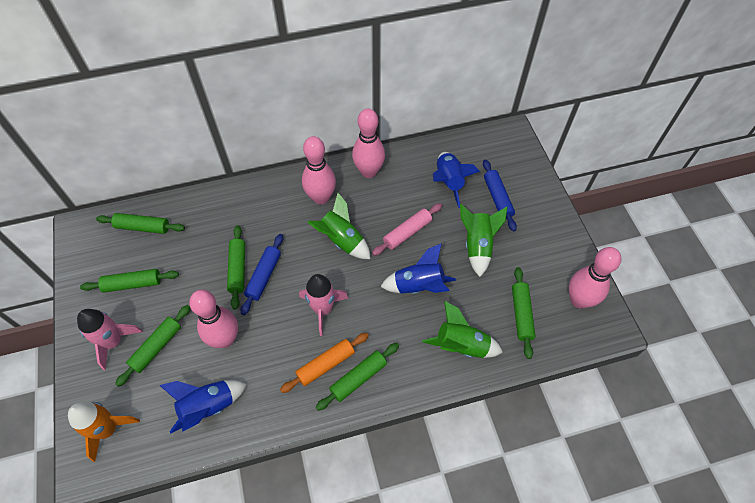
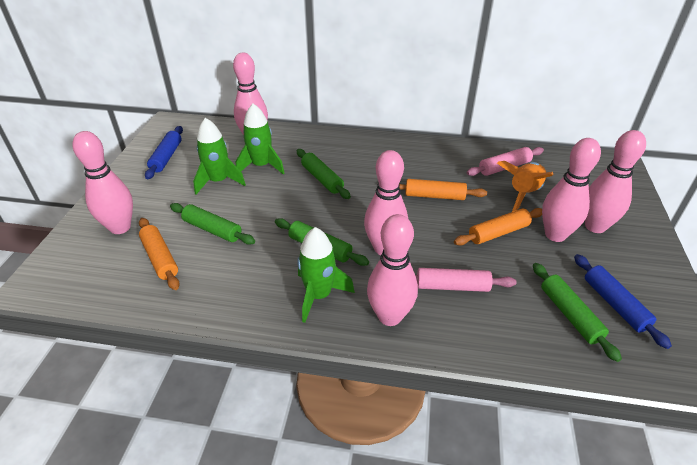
blue rocket: 3 -> 0
green rolling pin: 6 -> 4
orange rolling pin: 1 -> 3
pink bowling pin: 4 -> 6
pink rocket: 2 -> 0
pink rolling pin: 1 -> 2

